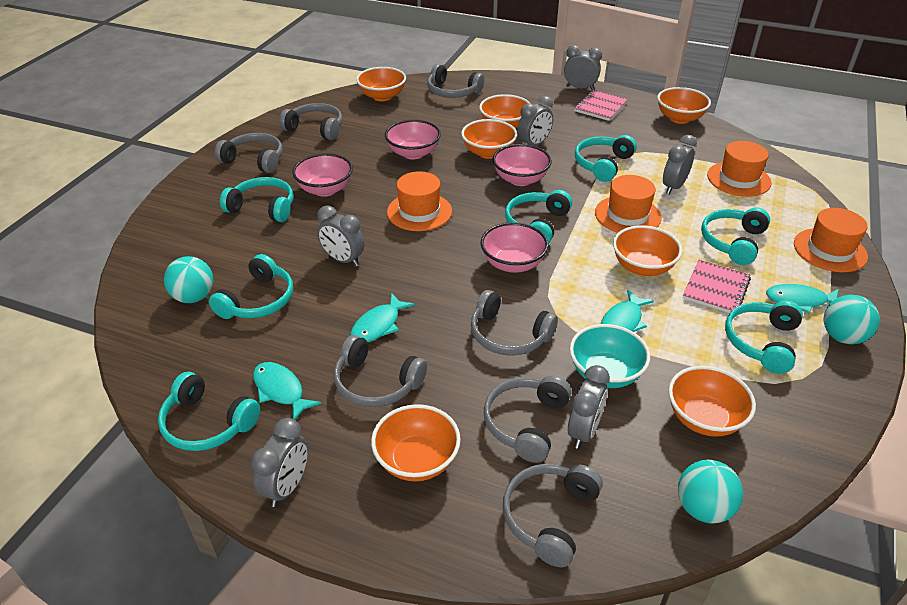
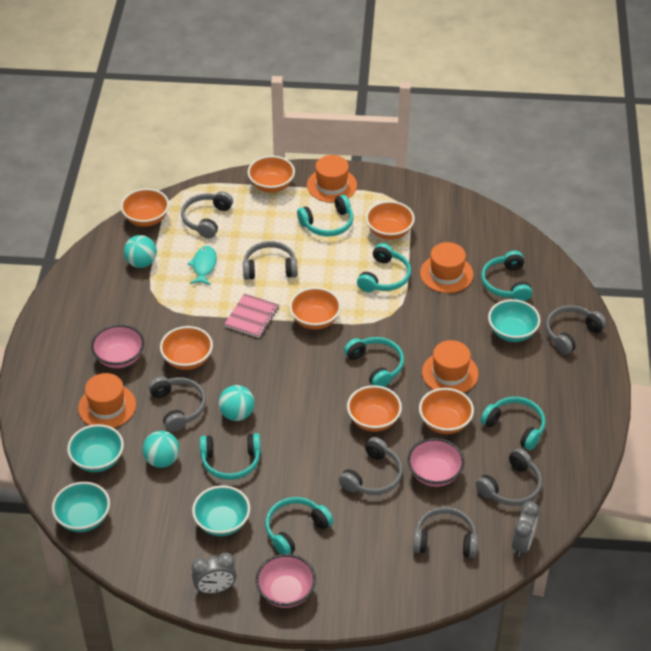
grey clock: 6 -> 2
pink bowl: 4 -> 3
pink notebook: 2 -> 1
turquoise bowl: 1 -> 4
turquoise fish: 4 -> 1

